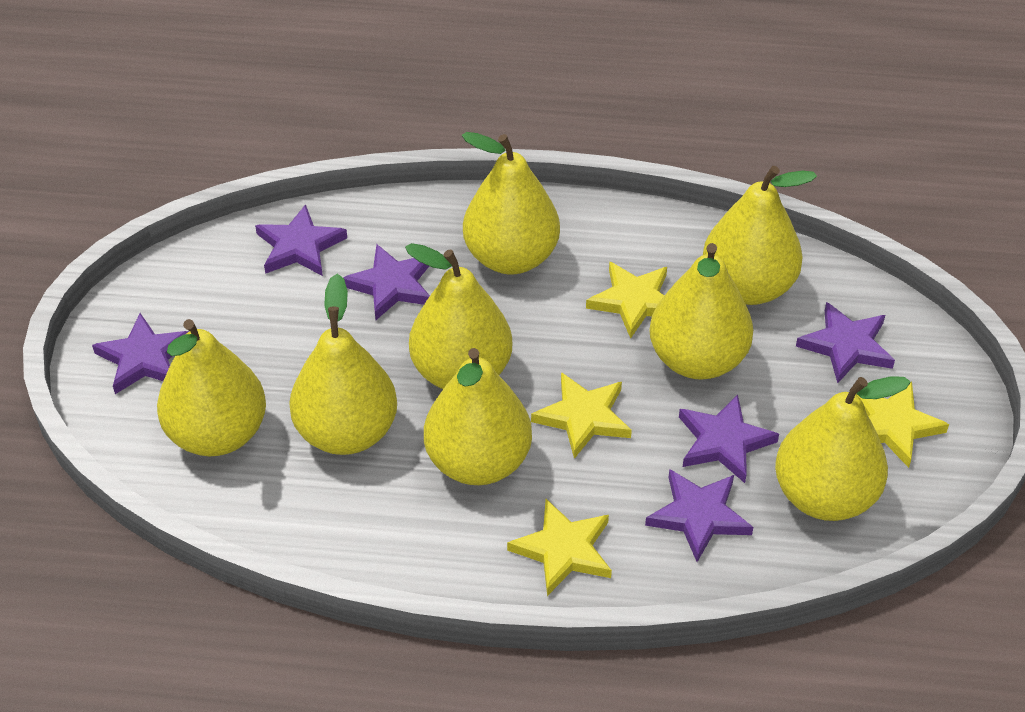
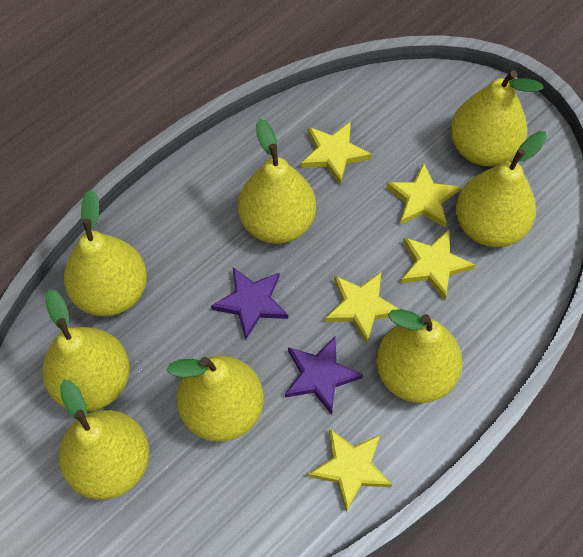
purple star: 6 -> 2
yellow star: 4 -> 5

